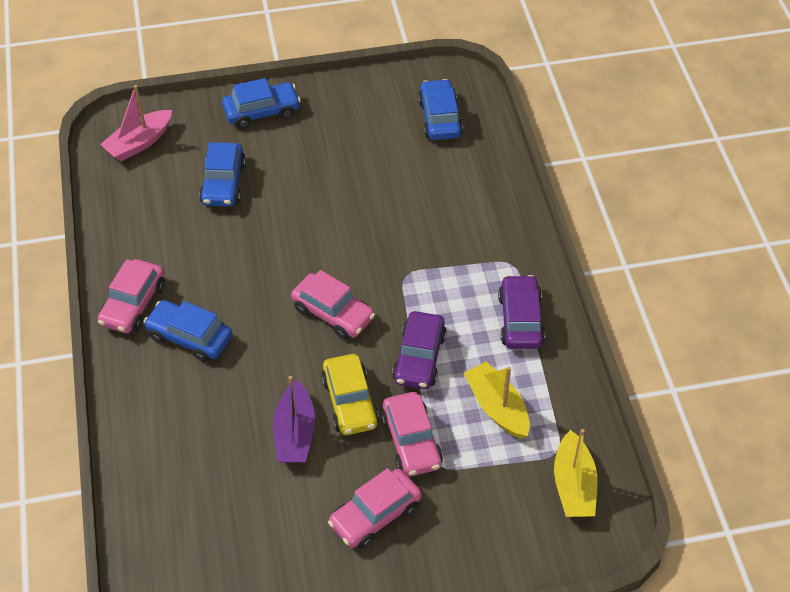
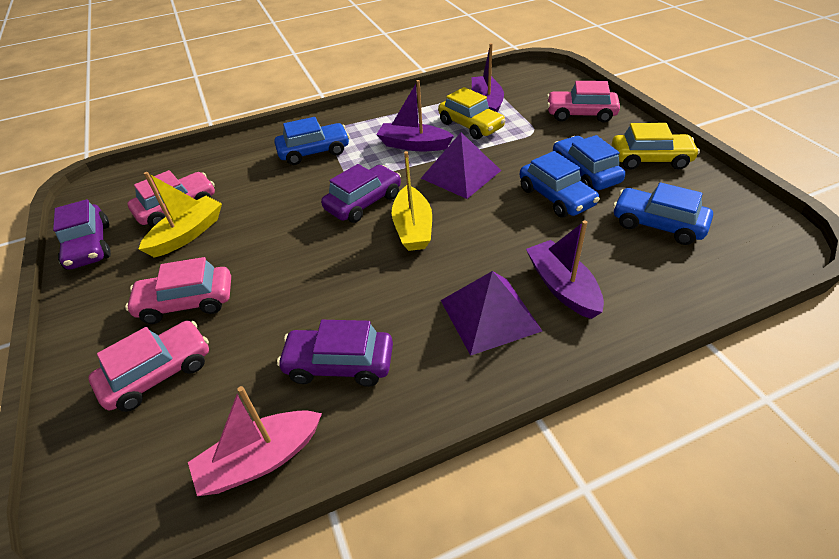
purple boat: 1 -> 3
purple car: 2 -> 3
purple pyramid: 0 -> 2
yellow car: 1 -> 2

